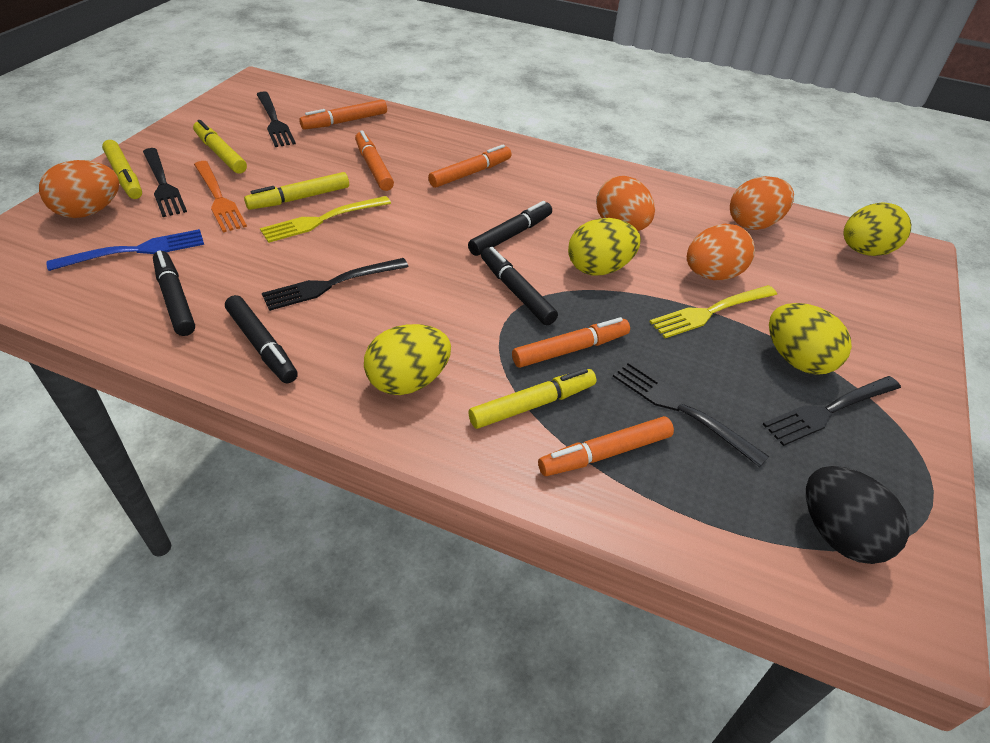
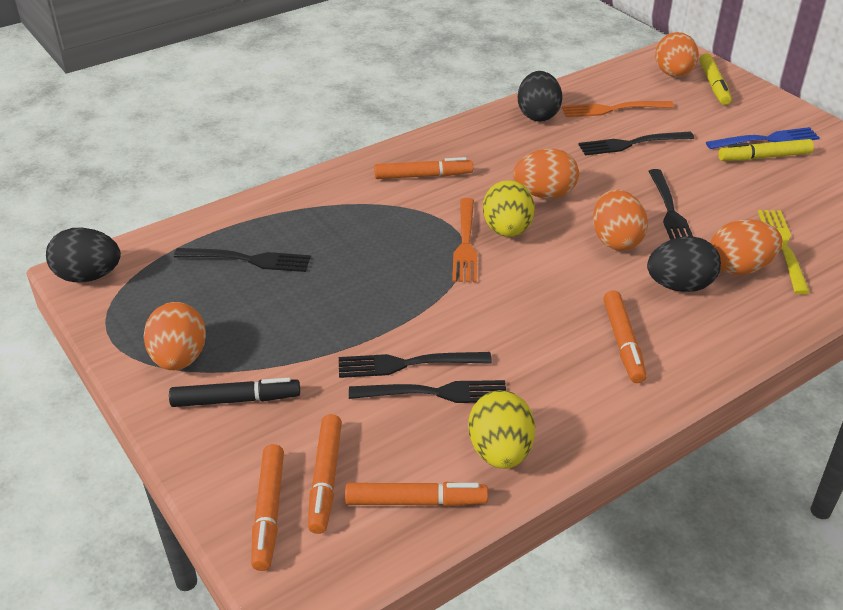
black egg: 1 -> 3
black marker: 4 -> 1
orange egg: 4 -> 5
orange fork: 1 -> 2
yellow egg: 4 -> 2
yellow fork: 2 -> 1
yellow marker: 4 -> 2

